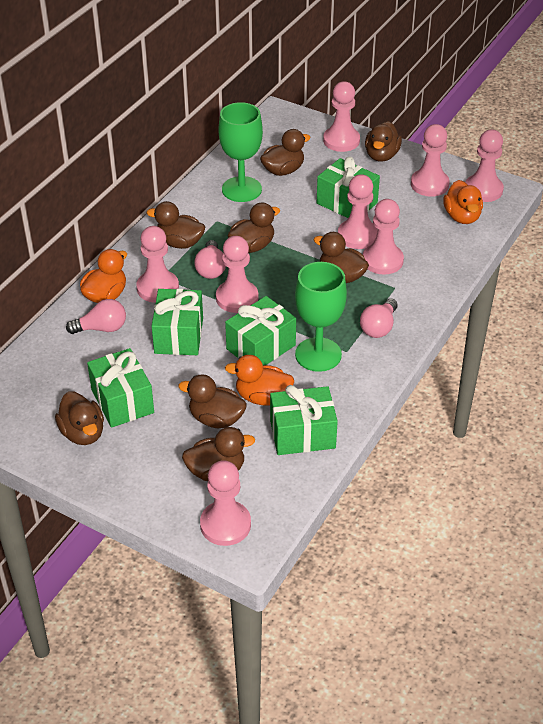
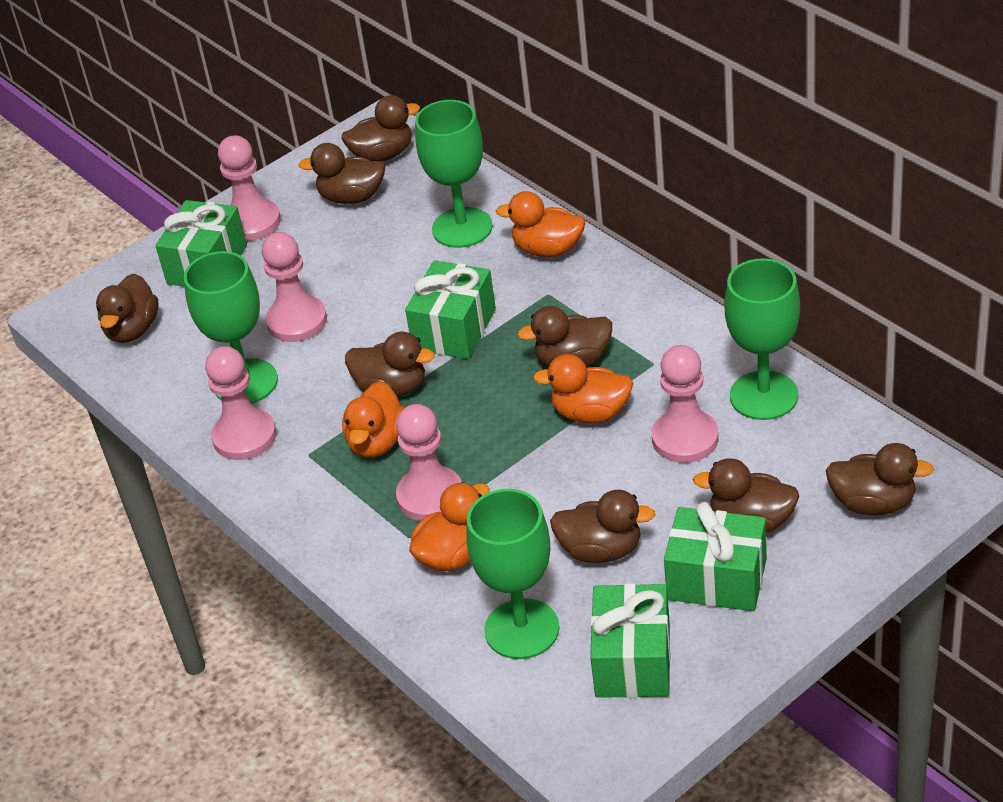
green gift: 5 -> 4
green goblet: 2 -> 4
orange duck: 3 -> 4
pink light bulb: 3 -> 0
pink pawn: 8 -> 5

